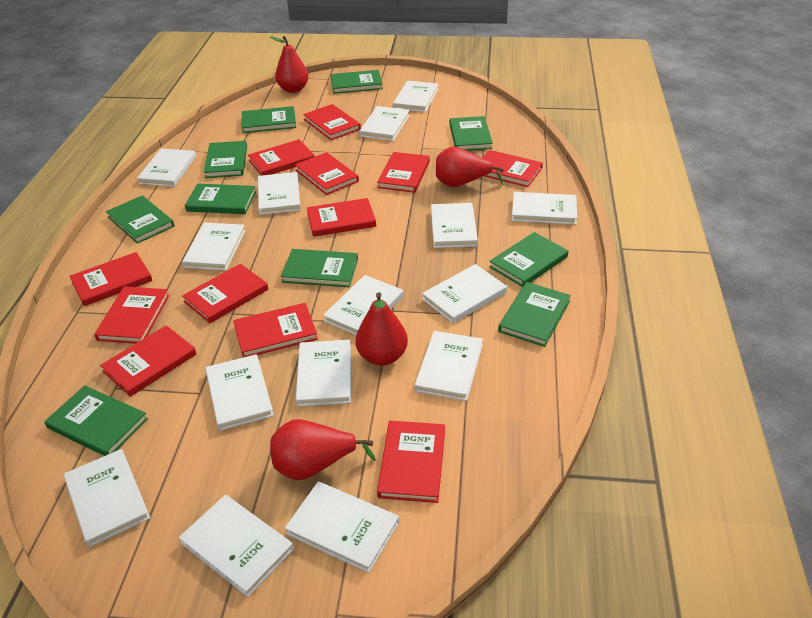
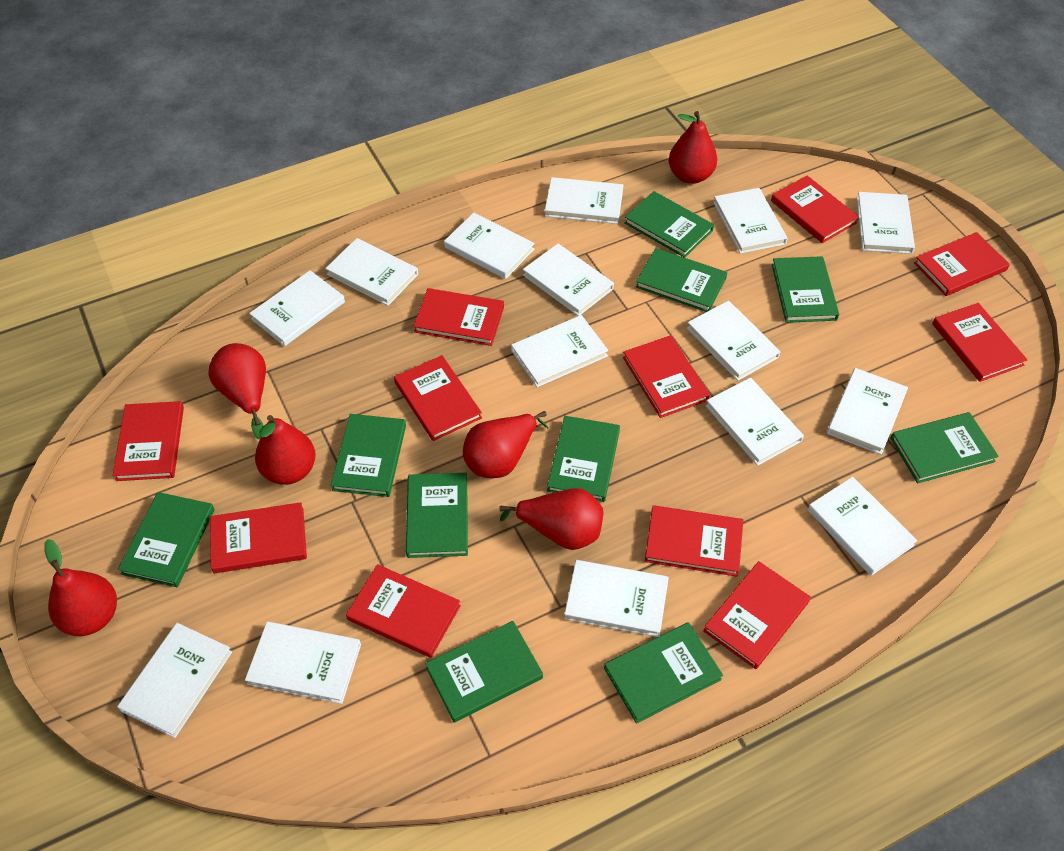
red book: 12 -> 11
red pear: 4 -> 6

